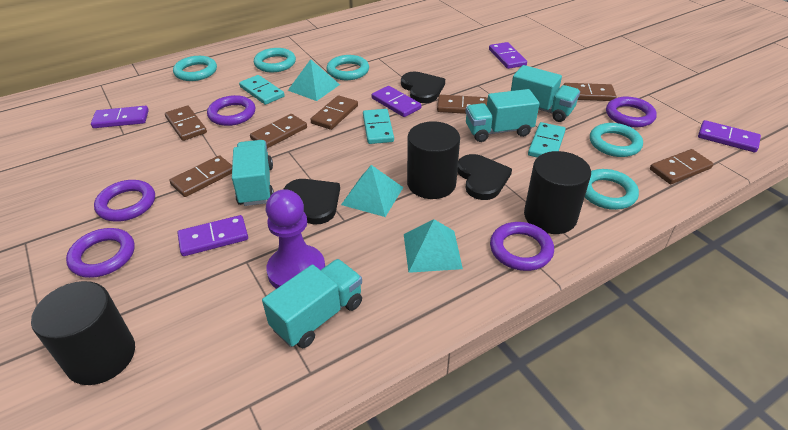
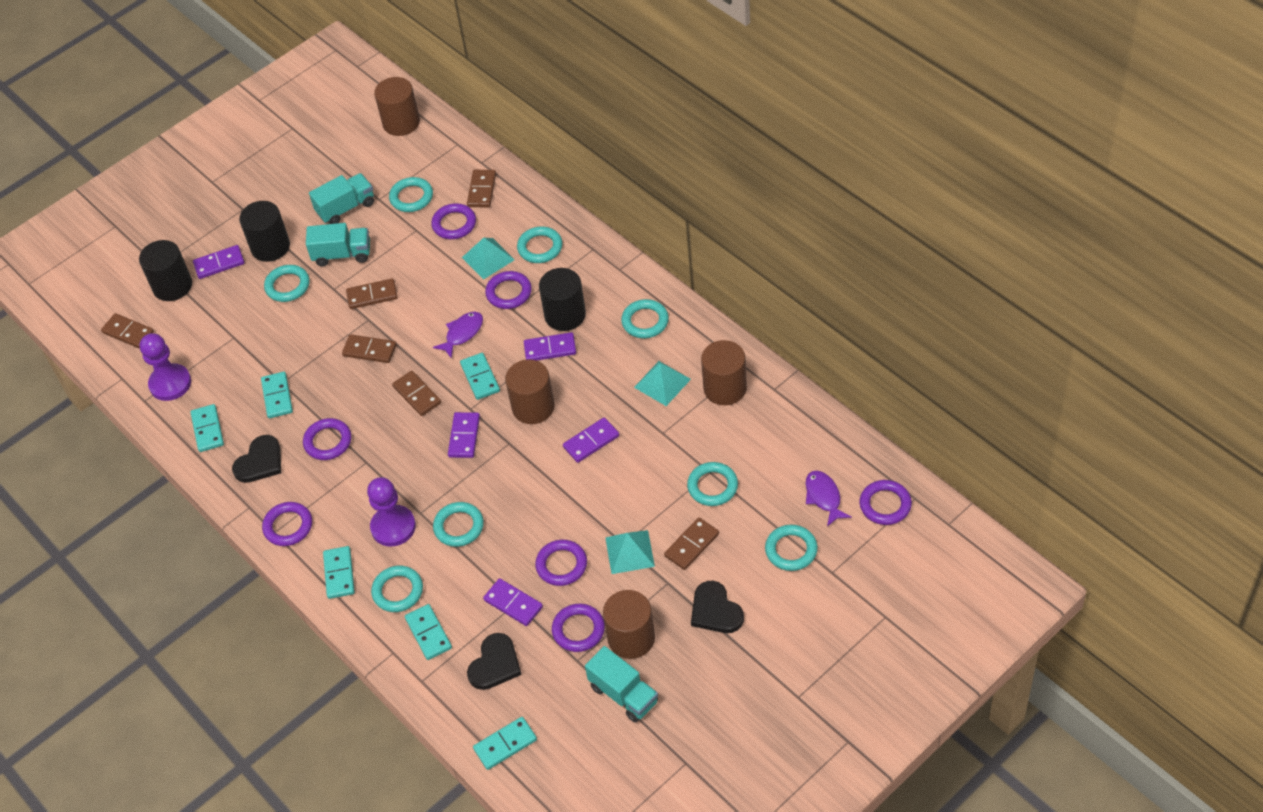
brown cylinder: 0 -> 4
brown domino: 7 -> 6
purple fish: 0 -> 2
purple pawn: 1 -> 2
purple ring: 5 -> 7
turquoise domino: 3 -> 6
turquoise ring: 5 -> 8
turquoise truck: 4 -> 3

